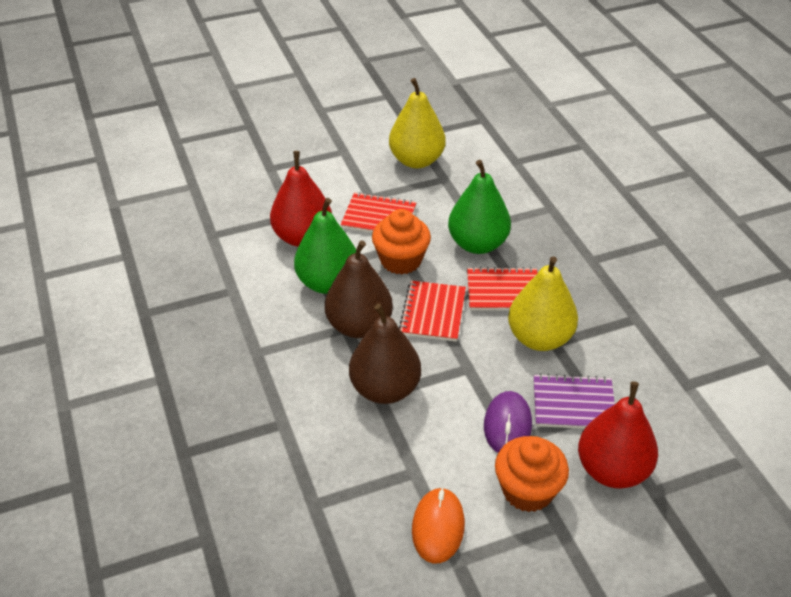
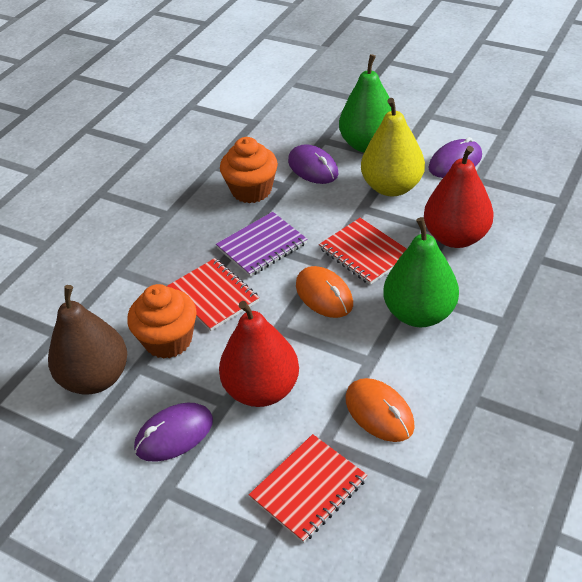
brown pear: 2 -> 1
orange mouse: 1 -> 2
purple mouse: 1 -> 3
yellow pear: 2 -> 1

